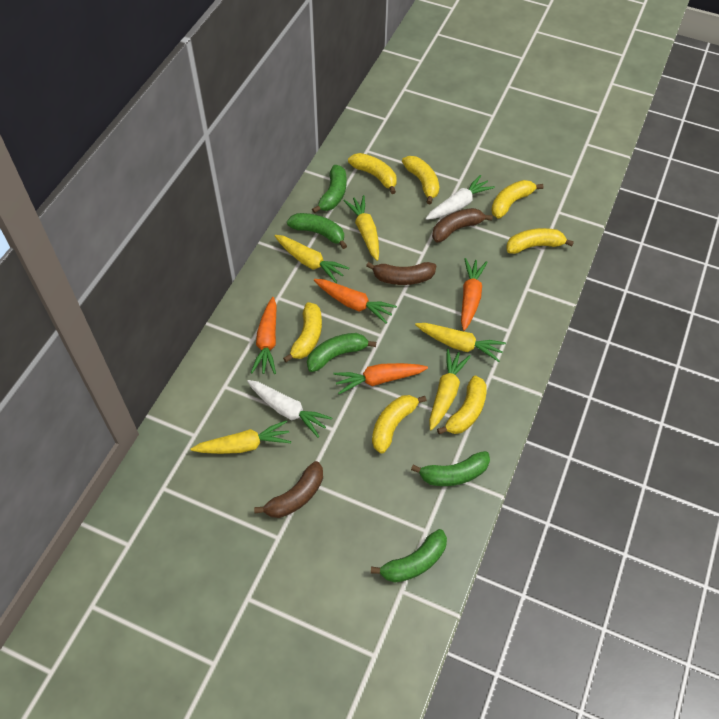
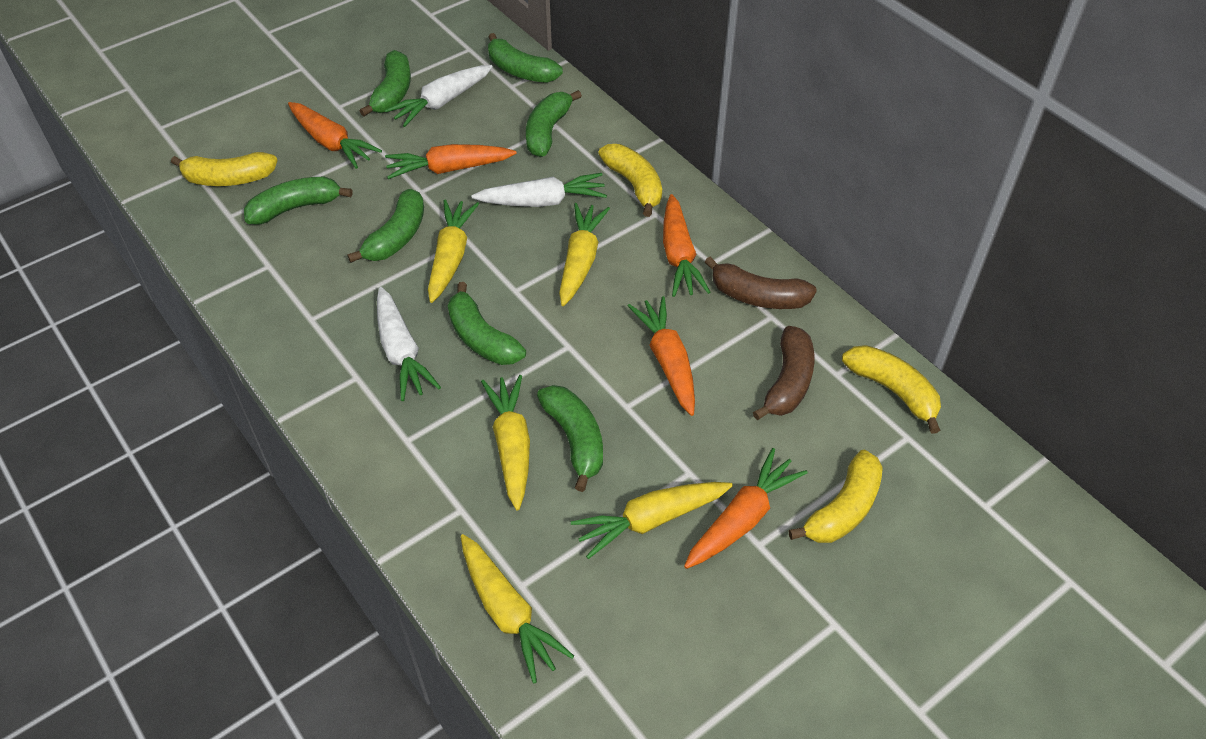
brown banana: 3 -> 2
green banana: 5 -> 7
orange carrot: 4 -> 5
white carrot: 2 -> 3
yellow banana: 7 -> 4

